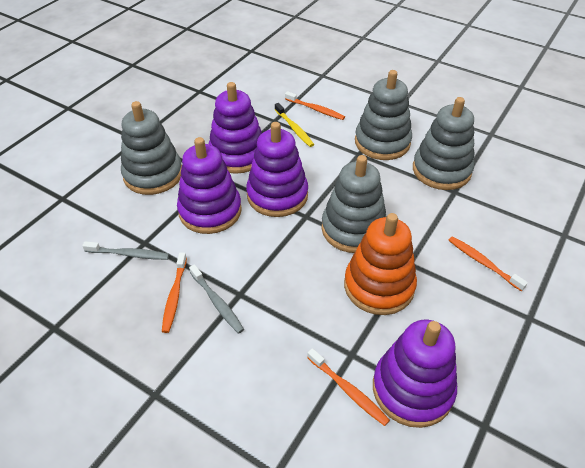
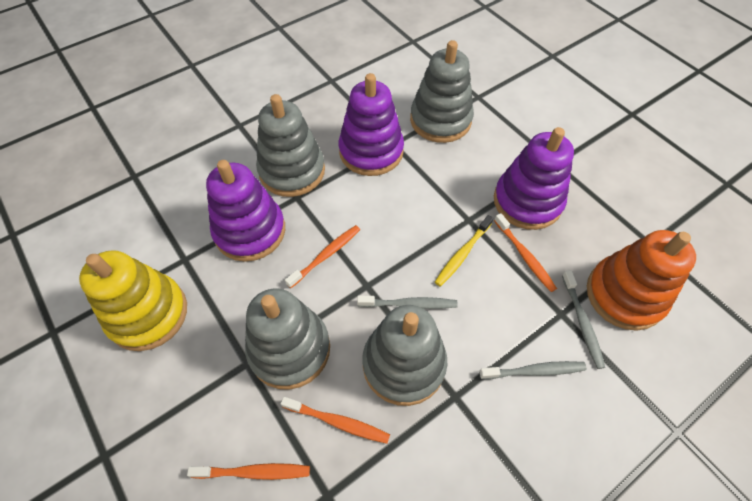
grey toothbrush: 2 -> 3
purple stacking toy: 4 -> 3
yellow stacking toy: 0 -> 1

